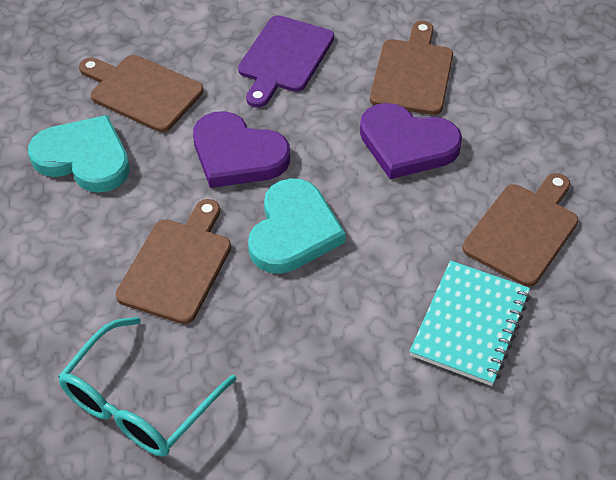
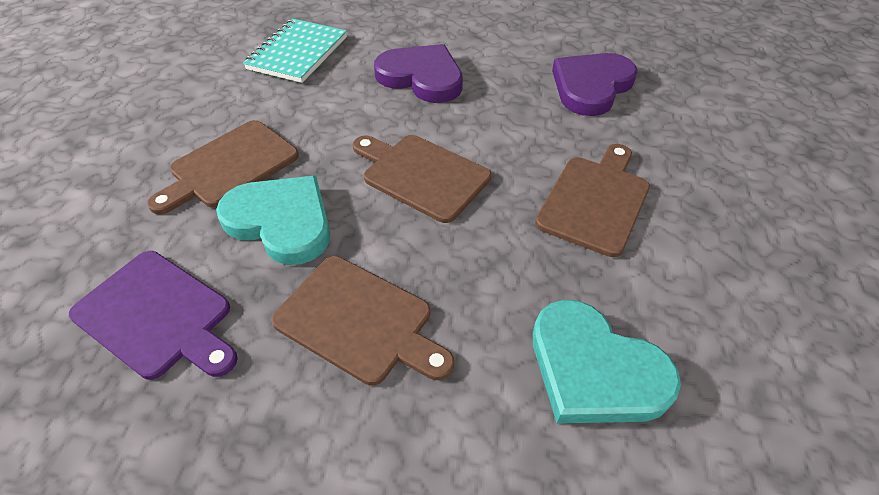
turquoise glasses: 1 -> 0

